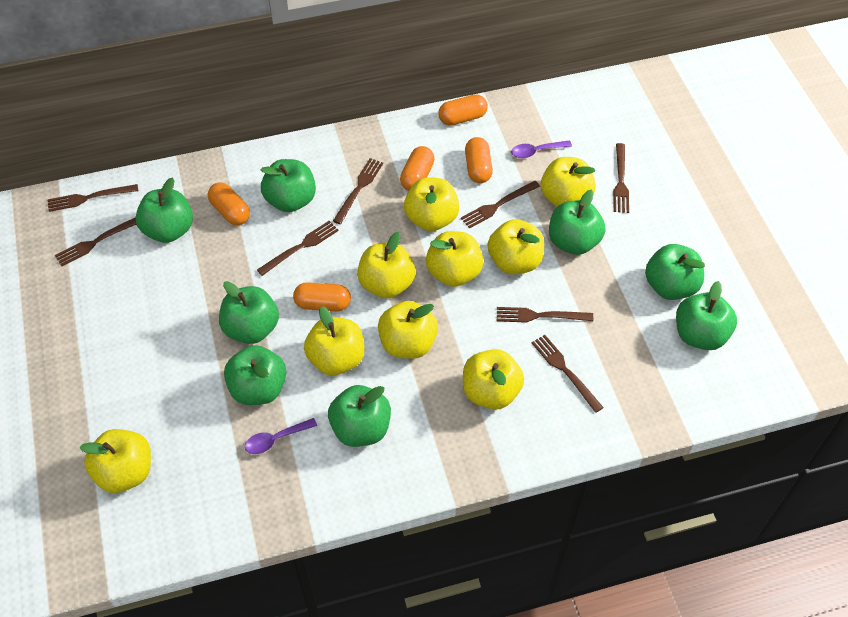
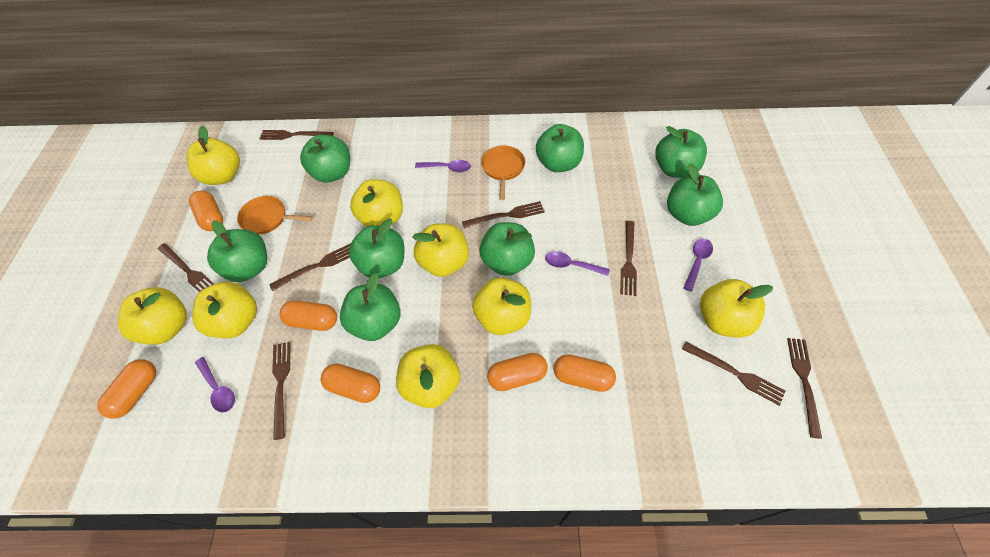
orange capsule: 5 -> 6
orange pan: 0 -> 2
purple spoon: 2 -> 4
yellow apple: 9 -> 8

